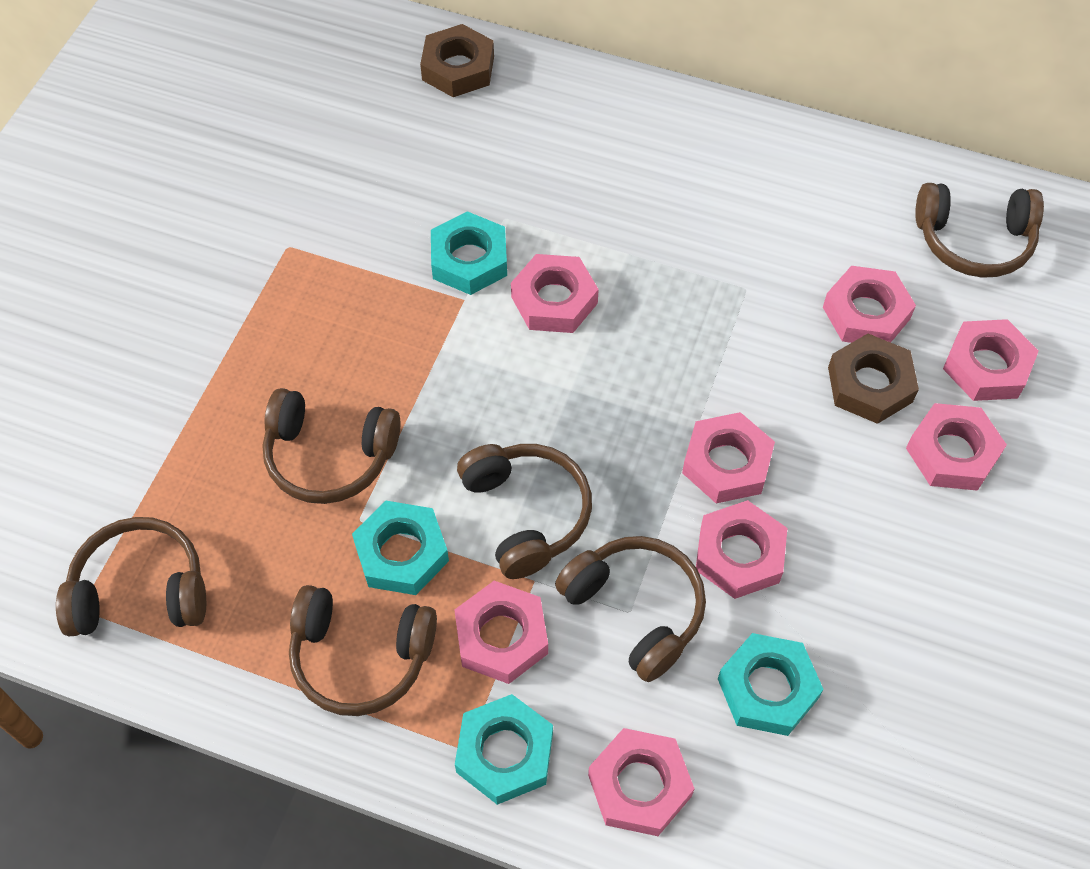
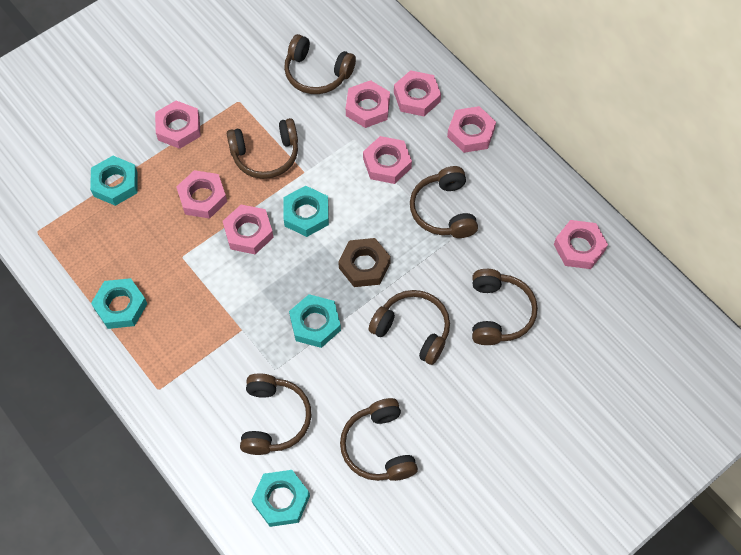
brown headphones: 6 -> 7
brown nut: 2 -> 1
turquoise nut: 4 -> 5

